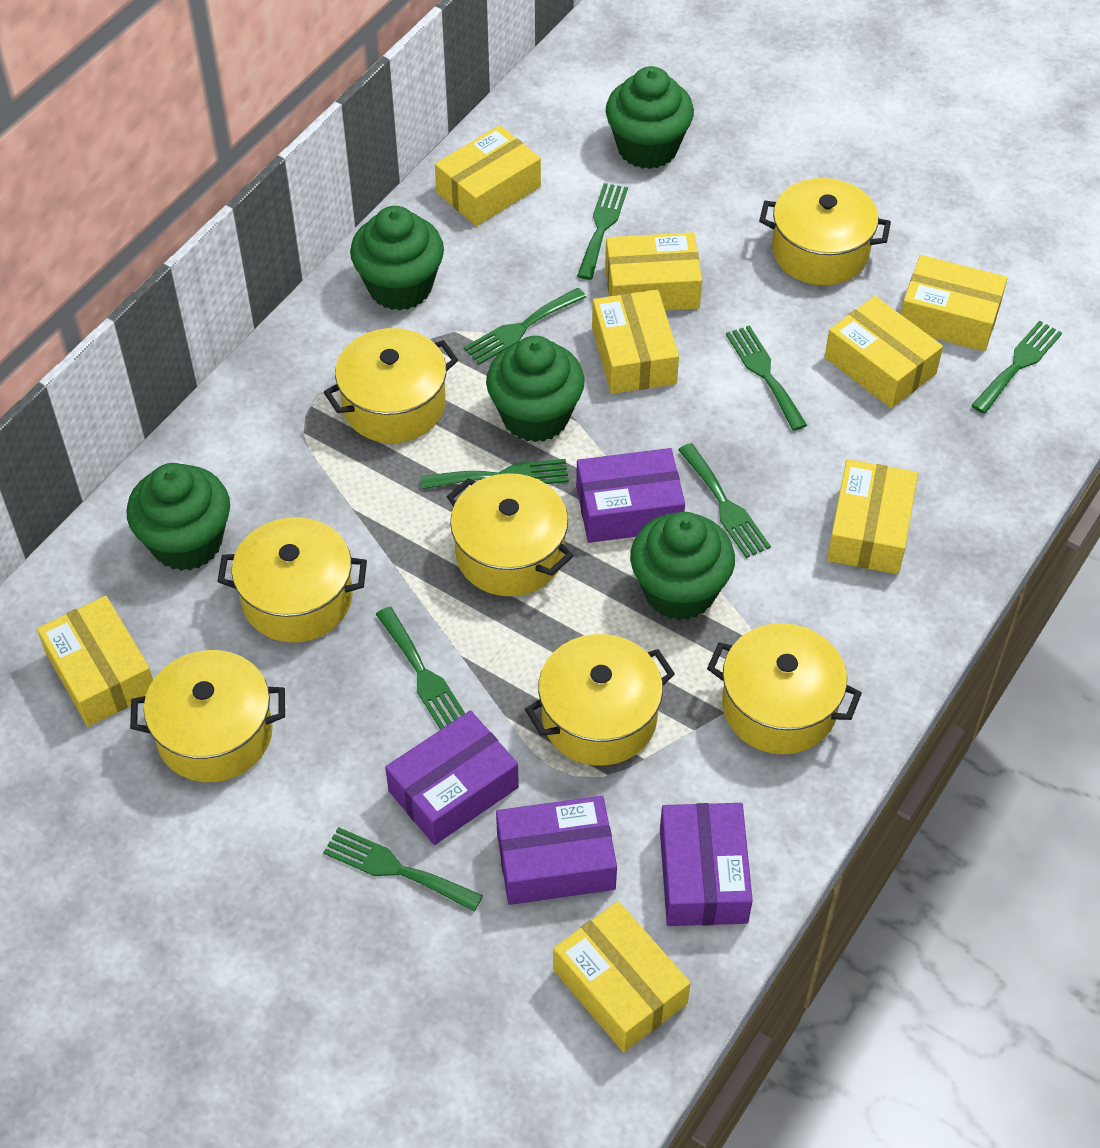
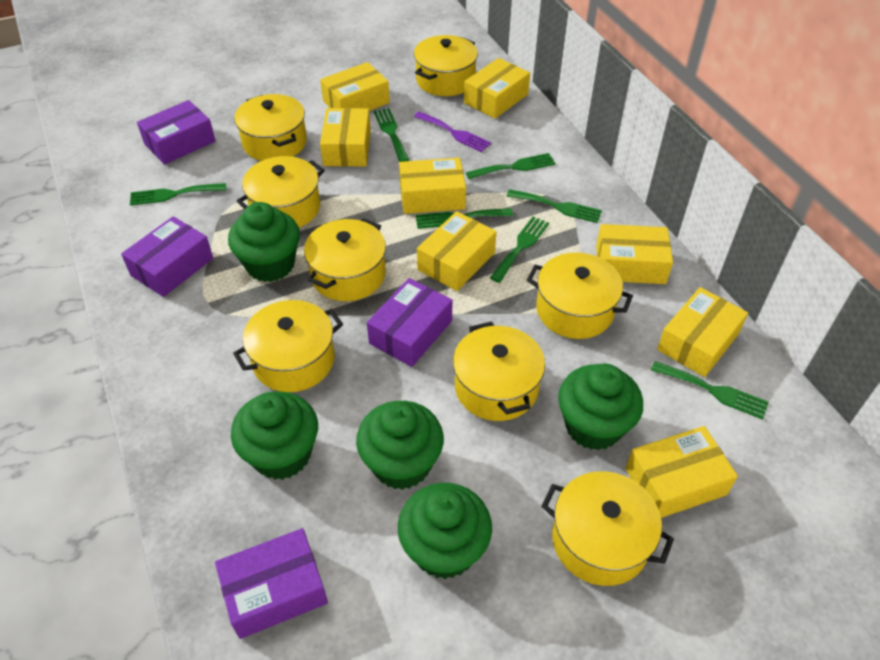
green fork: 8 -> 7
purple fork: 0 -> 1
yellow pot: 7 -> 8

